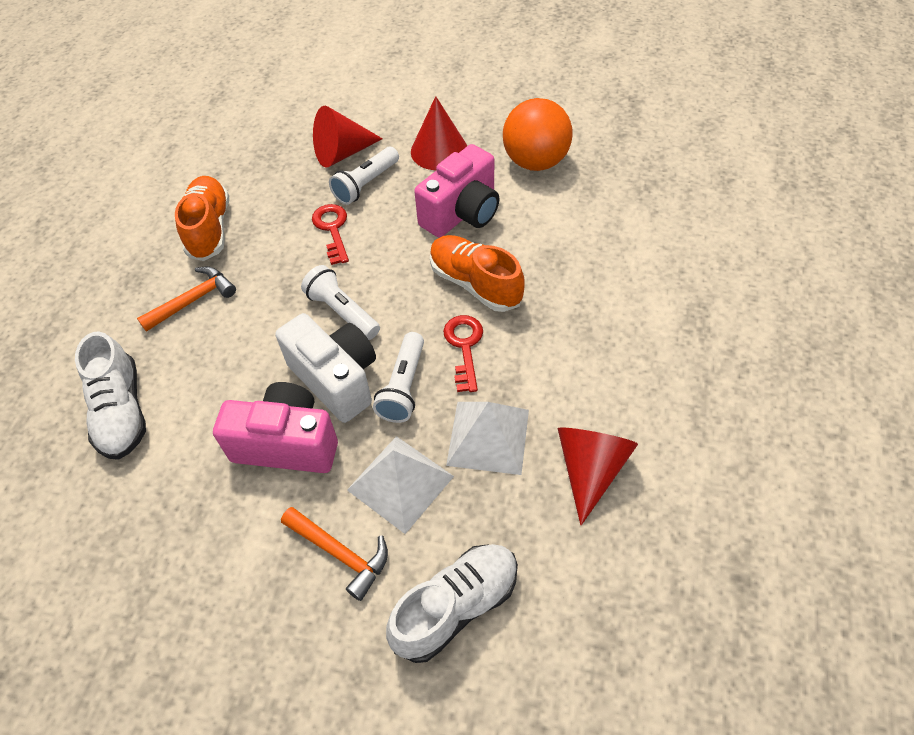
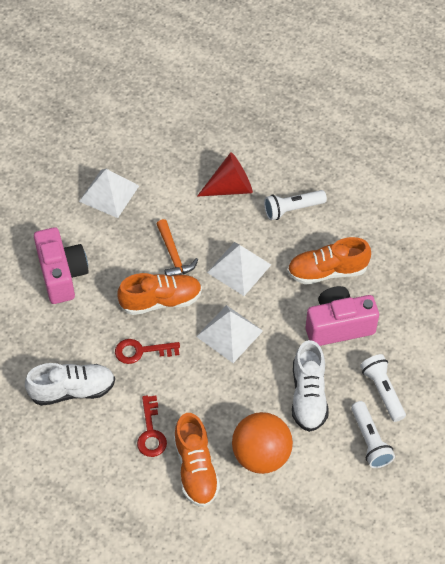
orange hammer: 2 -> 1
orange shoe: 2 -> 3
red cone: 3 -> 1
white camera: 1 -> 0
white pyramid: 2 -> 3

